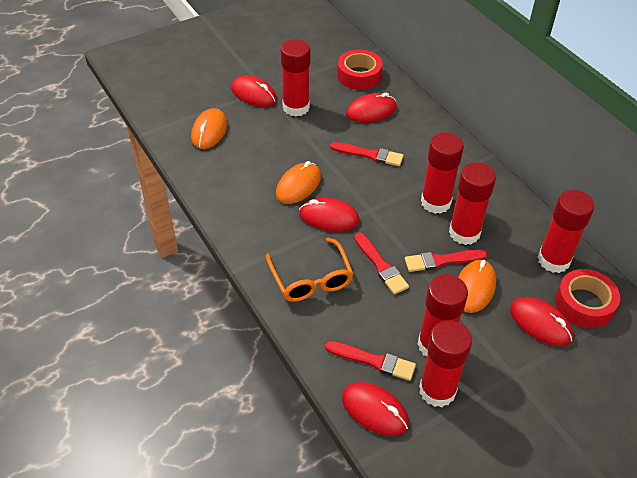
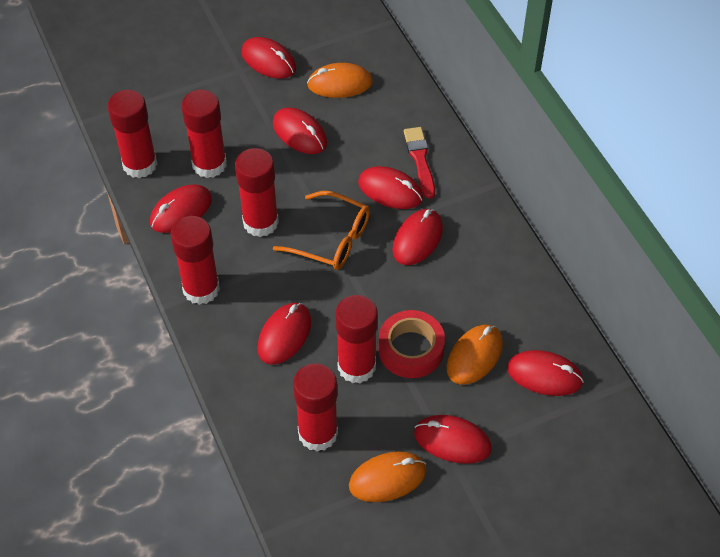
red brush: 4 -> 1
red mouse: 5 -> 8
red tape: 2 -> 1

